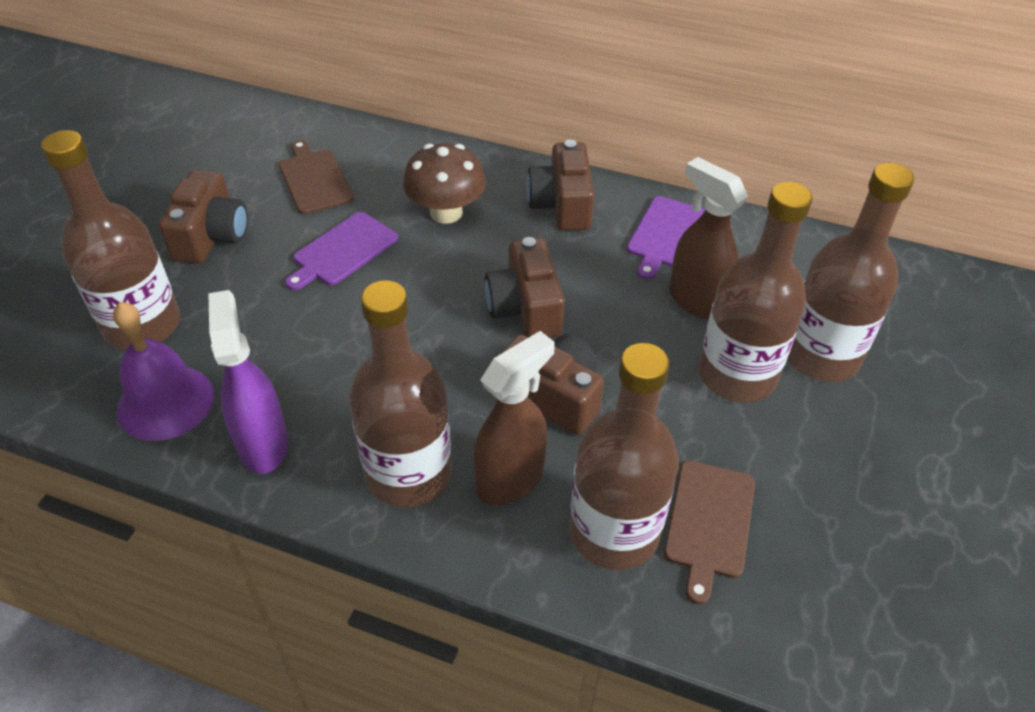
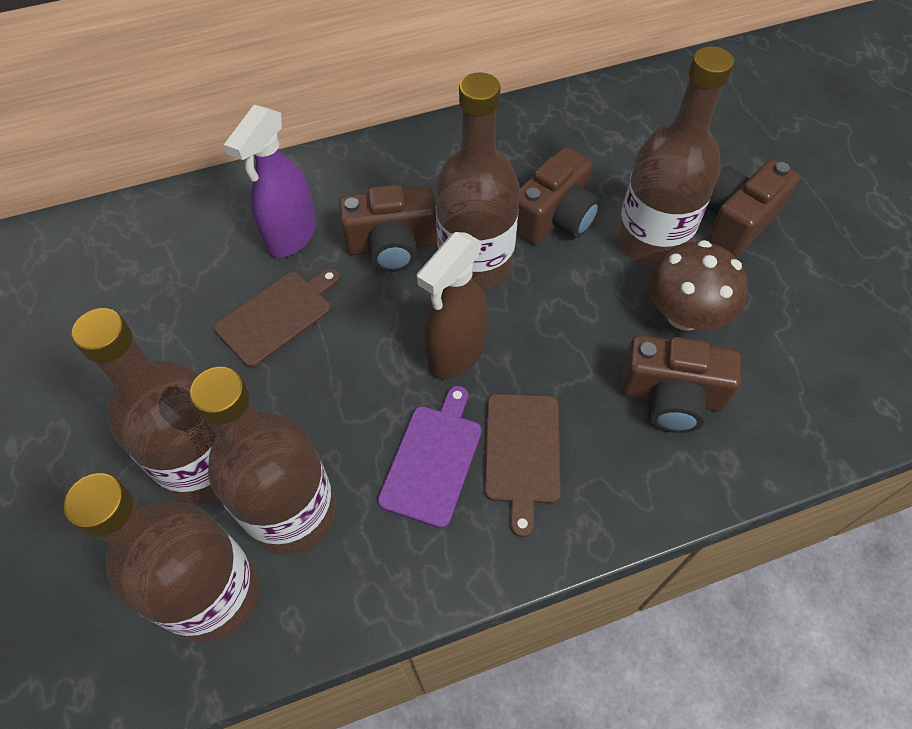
brown spray bottle: 2 -> 1
purple bell: 1 -> 0
purple cutting board: 2 -> 1

